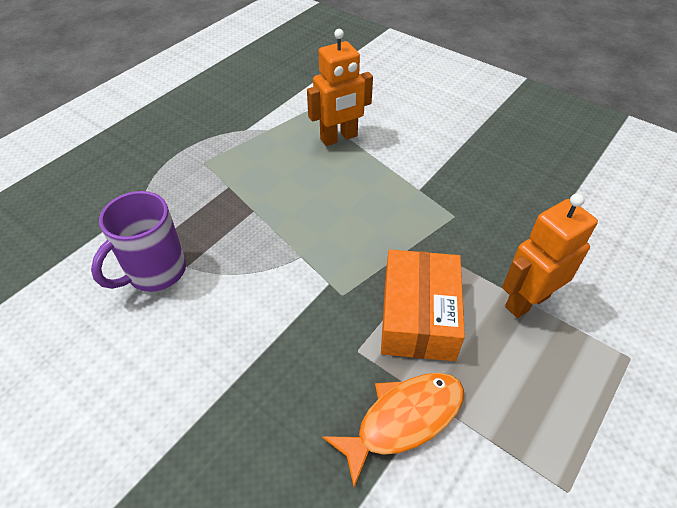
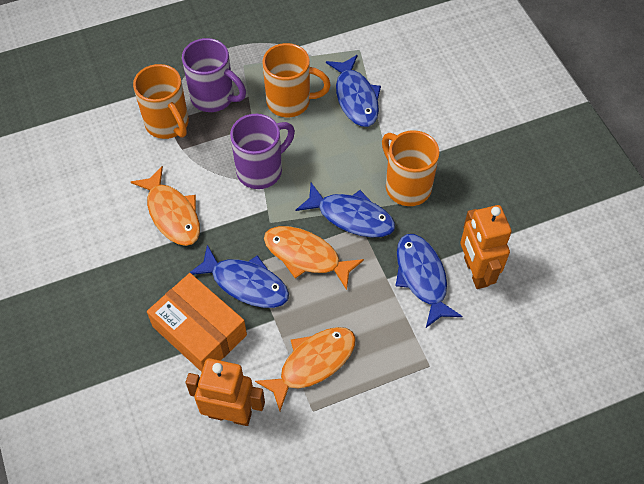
blue fish: 0 -> 4
orange fish: 1 -> 3
orange mug: 0 -> 3
purple mug: 1 -> 2

